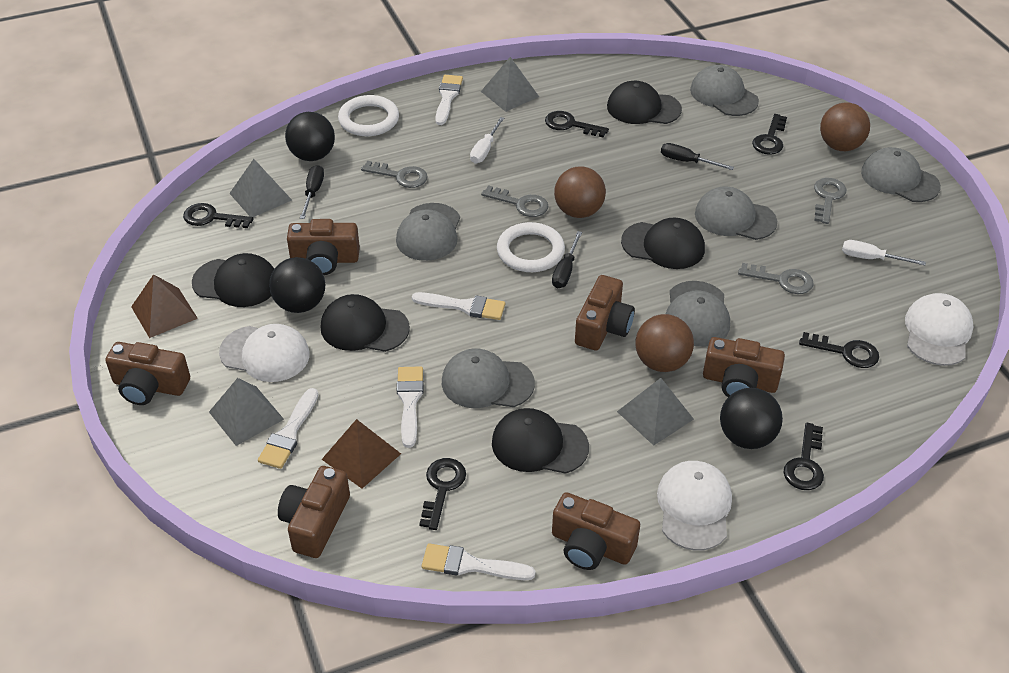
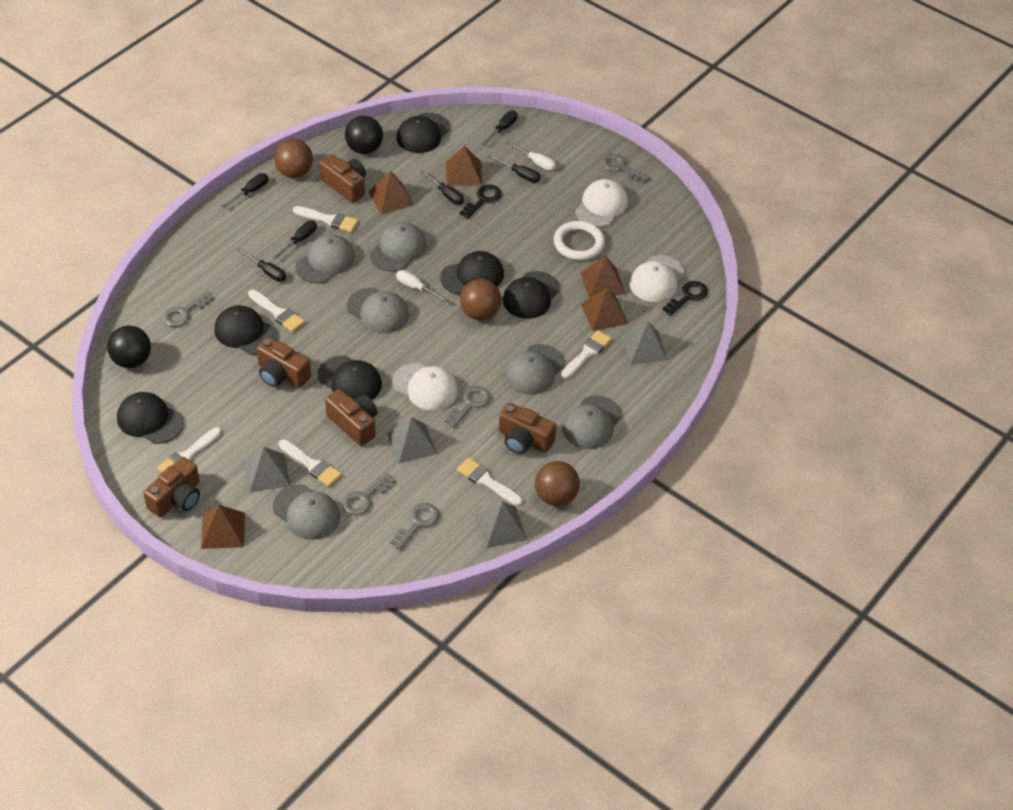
black ball: 3 -> 2
black cap: 5 -> 6
black key: 6 -> 2
black screwdriver: 3 -> 6
brown camera: 6 -> 5
brown pyramid: 2 -> 5
grey key: 4 -> 5
white brush: 5 -> 6
white ring: 2 -> 1

